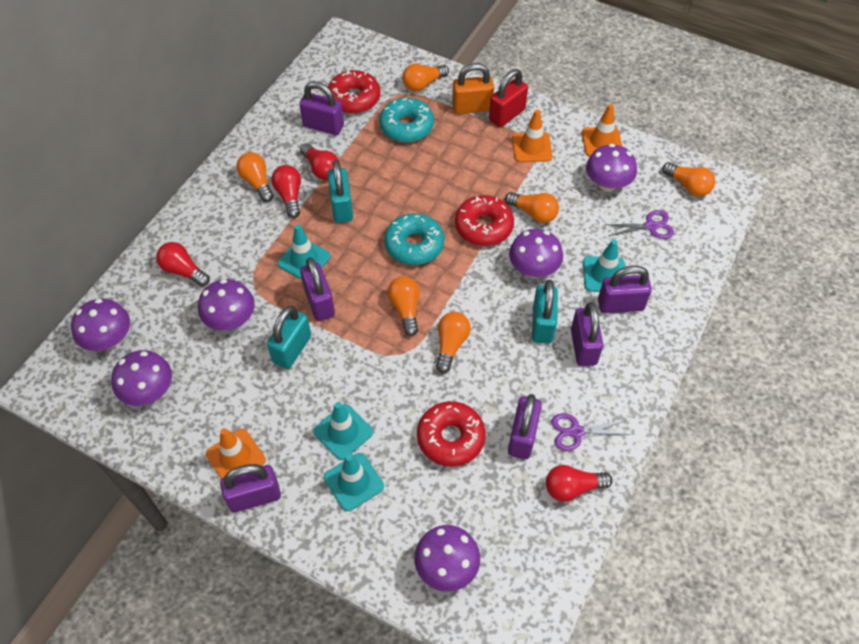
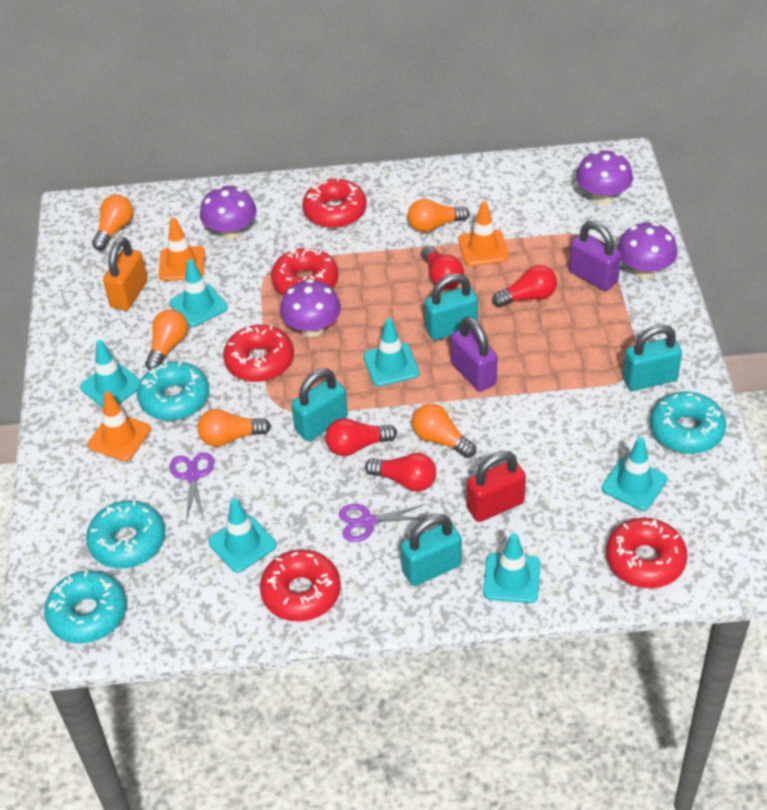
orange light bulb: 6 -> 5
purple mushroom: 6 -> 4
purple padlock: 6 -> 2
red donut: 3 -> 5
turquoise donut: 2 -> 4
turquoise padlock: 3 -> 4
turquoise traffic cone: 4 -> 6

